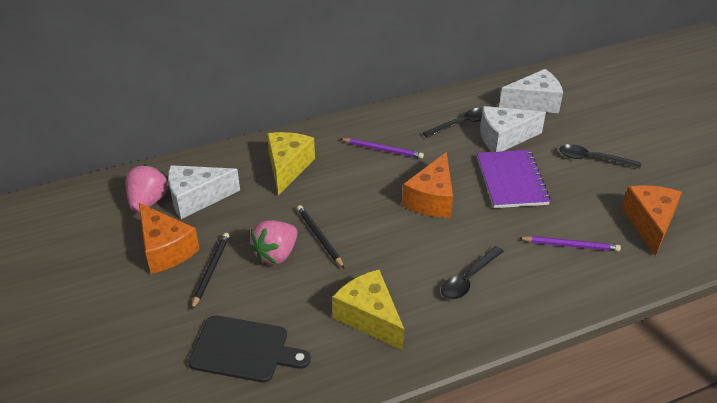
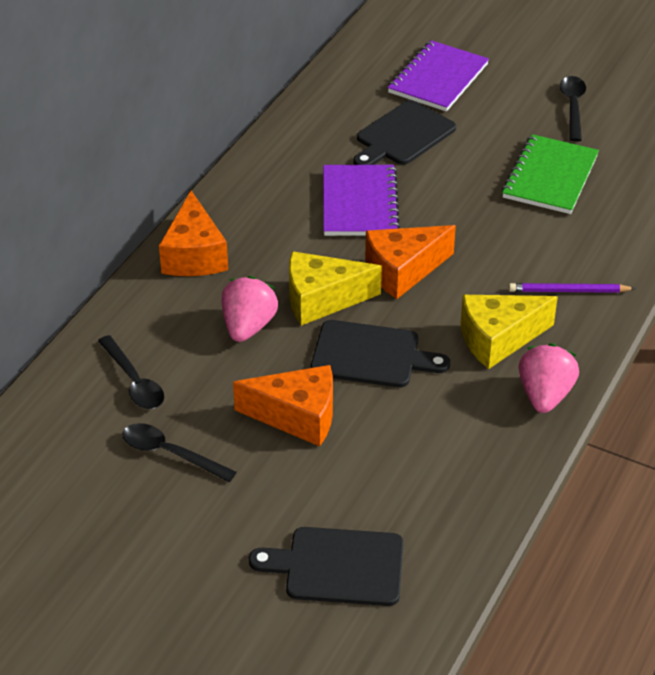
black cutting board: 1 -> 3
black pencil: 2 -> 0
green notebook: 0 -> 1
purple notebook: 1 -> 2
purple pencil: 2 -> 1
white cheese: 3 -> 0

